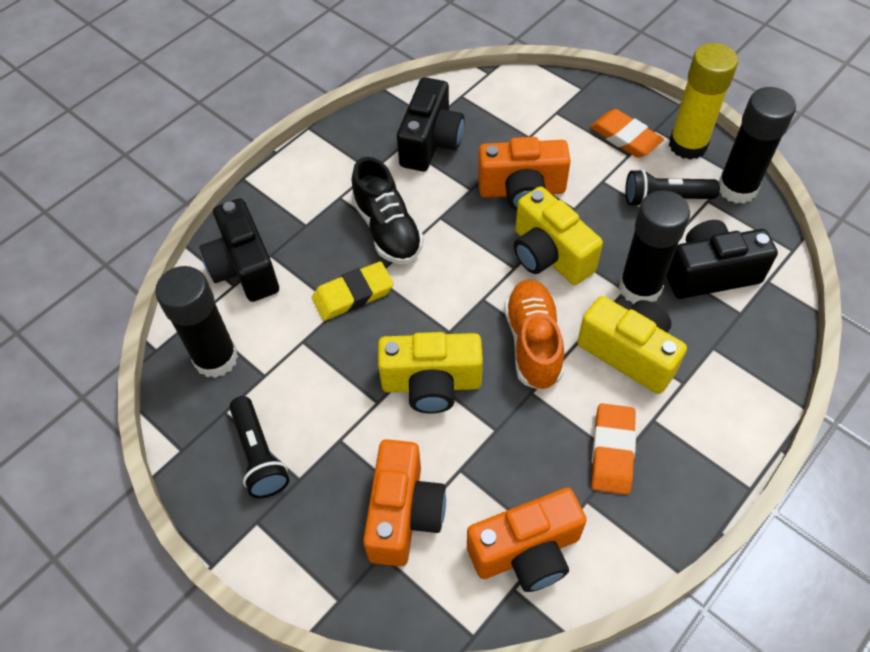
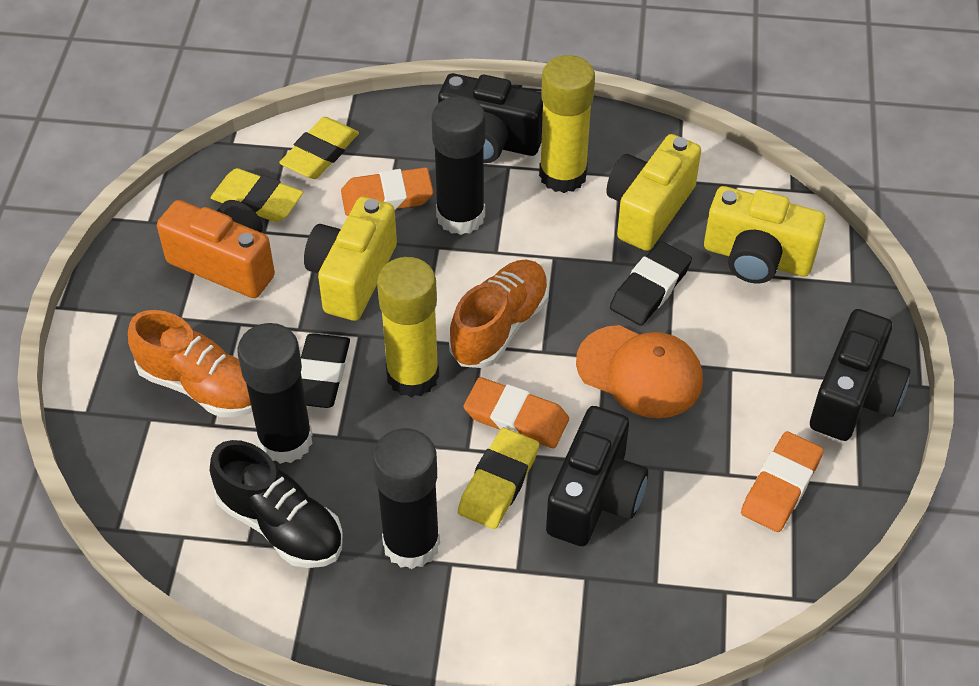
black eraser: 0 -> 2
black flashlight: 2 -> 0
orange camera: 3 -> 1
orange cap: 0 -> 1
orange eraser: 2 -> 3
orange shoe: 1 -> 2
yellow eraser: 1 -> 3
yellow glue stick: 1 -> 2

